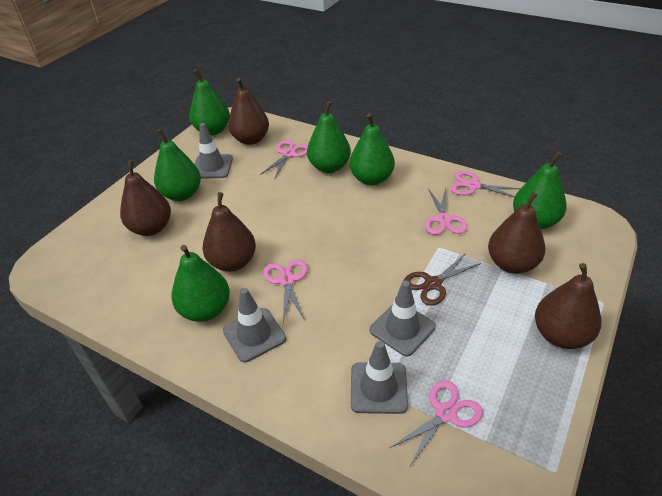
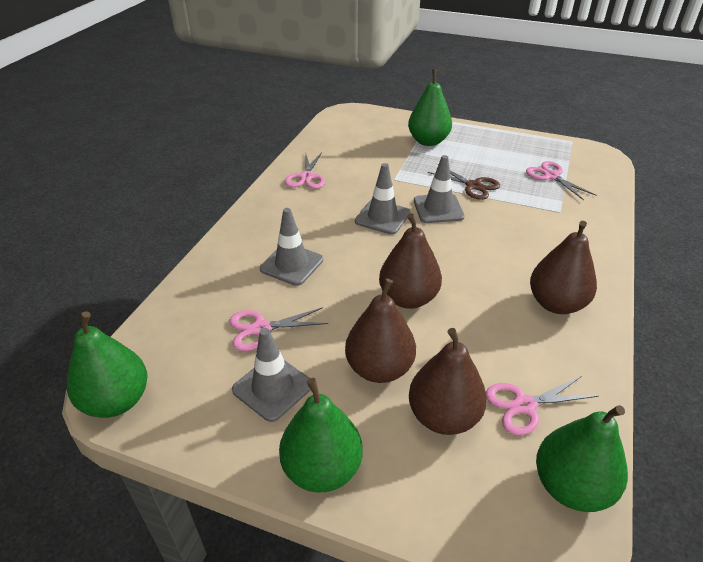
brown pear: 5 -> 4
green pear: 6 -> 4
pink scissors: 5 -> 4

